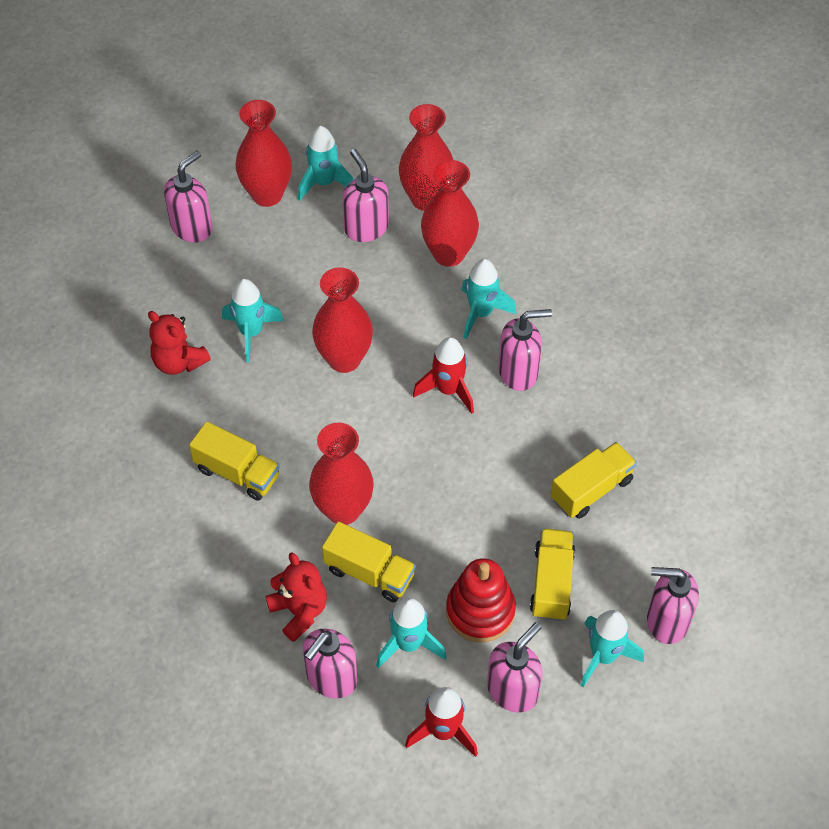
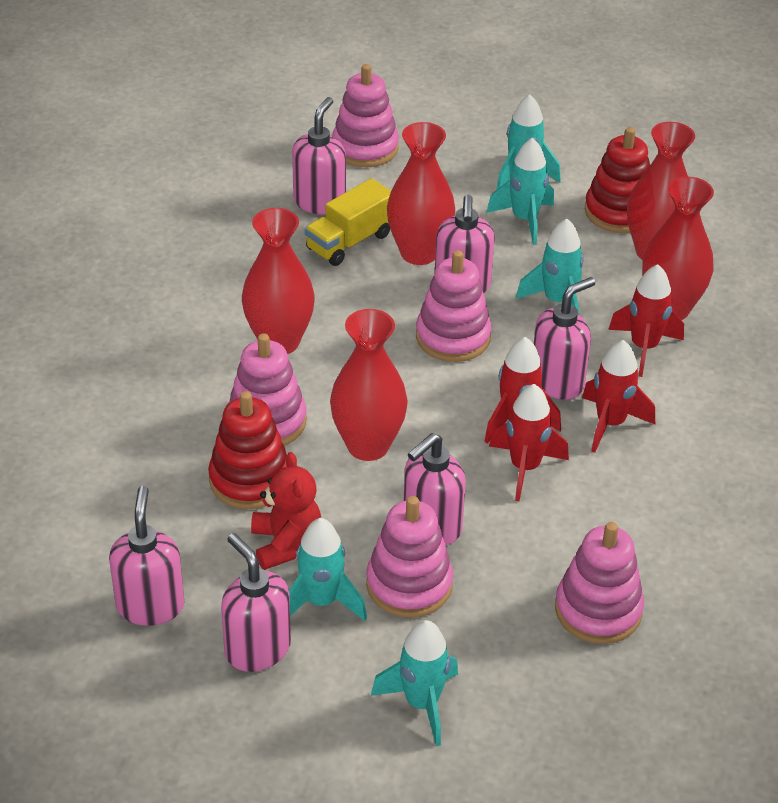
pink stacking toy: 0 -> 5
red rocket: 2 -> 4
red stacking toy: 1 -> 2
red teddy bear: 2 -> 1
yellow truck: 4 -> 1

